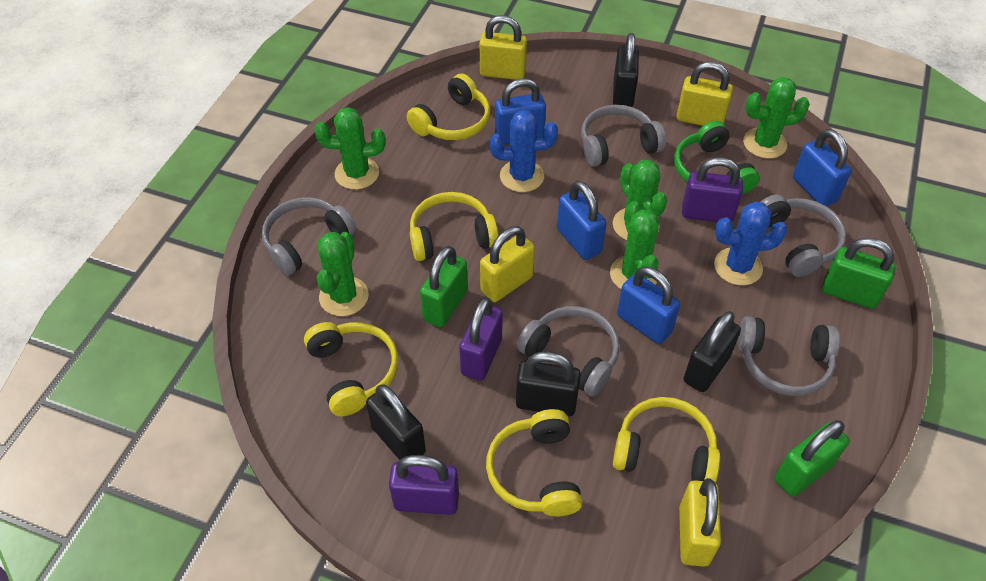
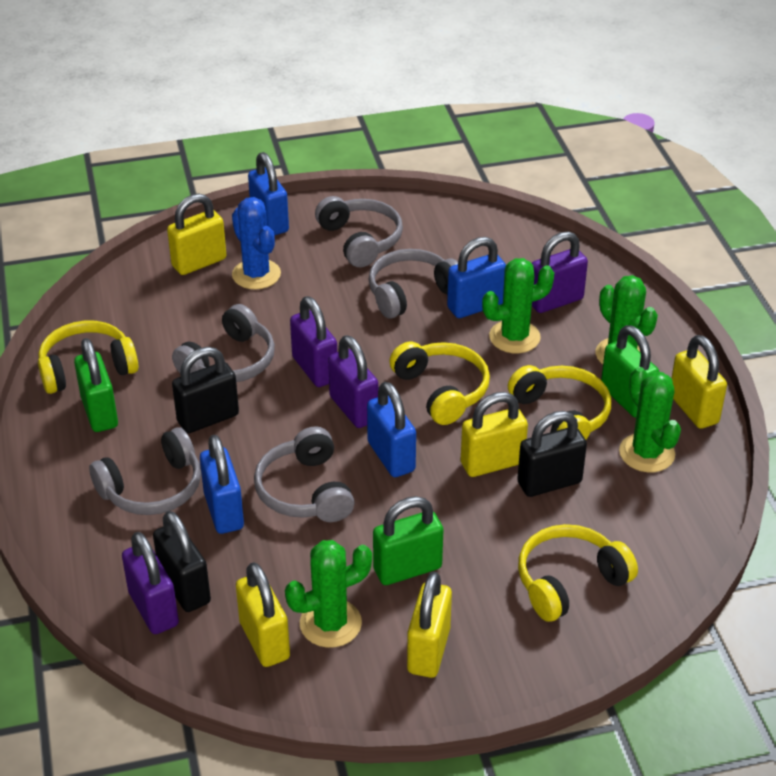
black padlock: 4 -> 3
blue cactus: 2 -> 1
green cactus: 5 -> 4
green headphones: 1 -> 0
purple padlock: 3 -> 4
yellow headphones: 5 -> 4
yellow padlock: 4 -> 5

